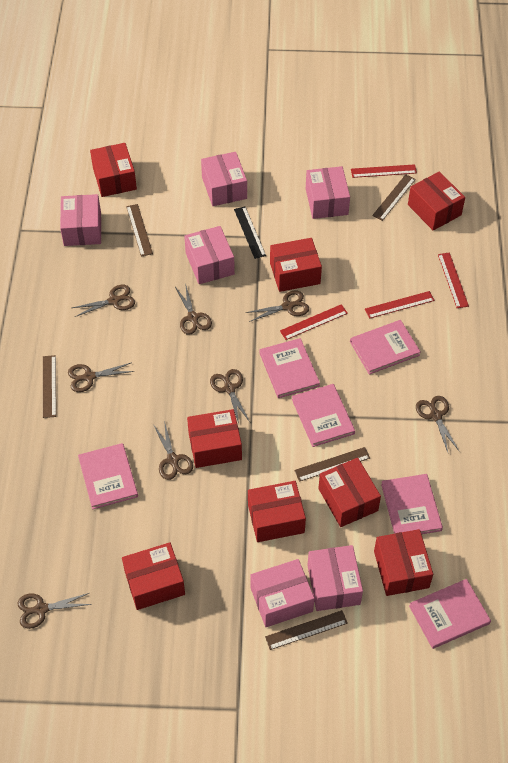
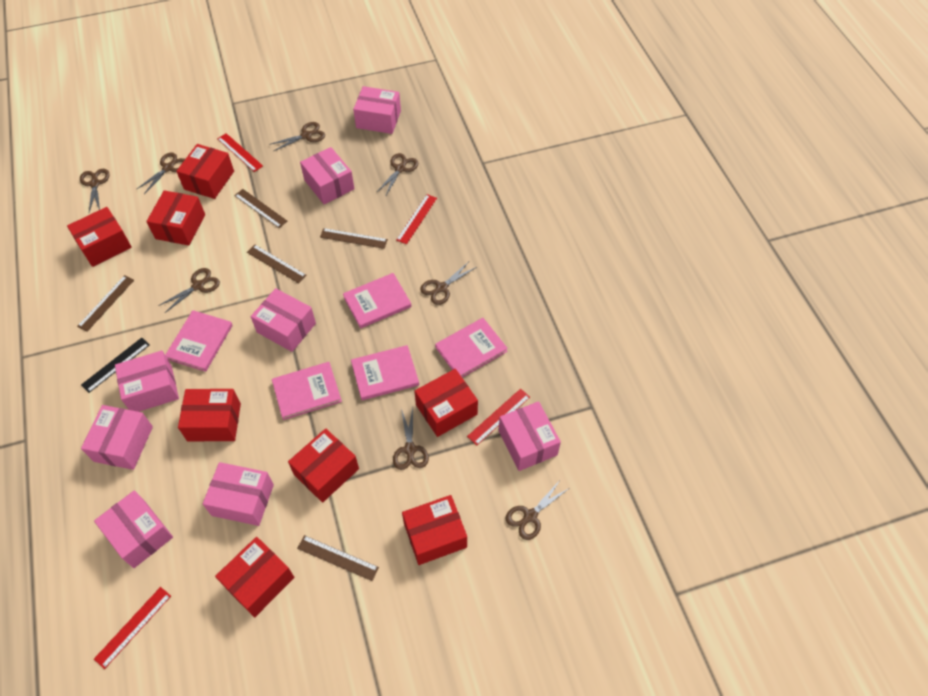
pink book: 6 -> 5
pink box: 6 -> 8

